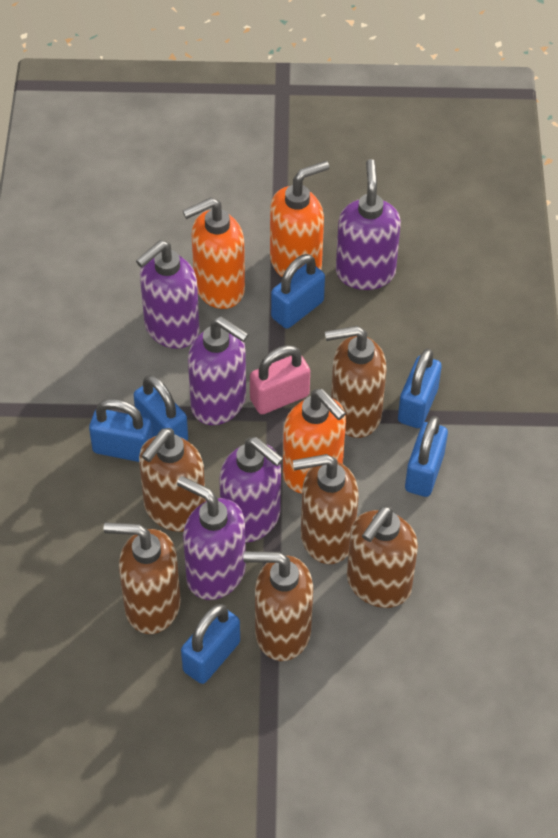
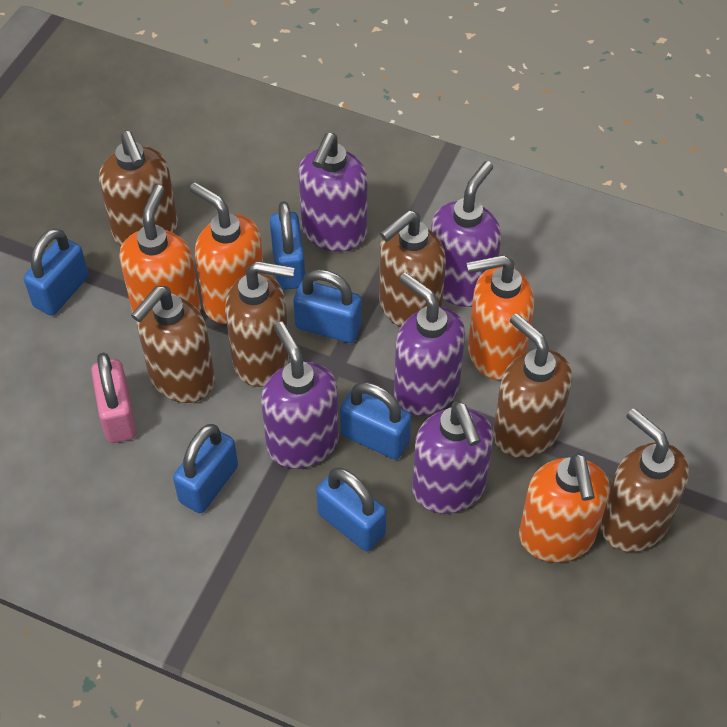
orange soap dispenser: 3 -> 4

